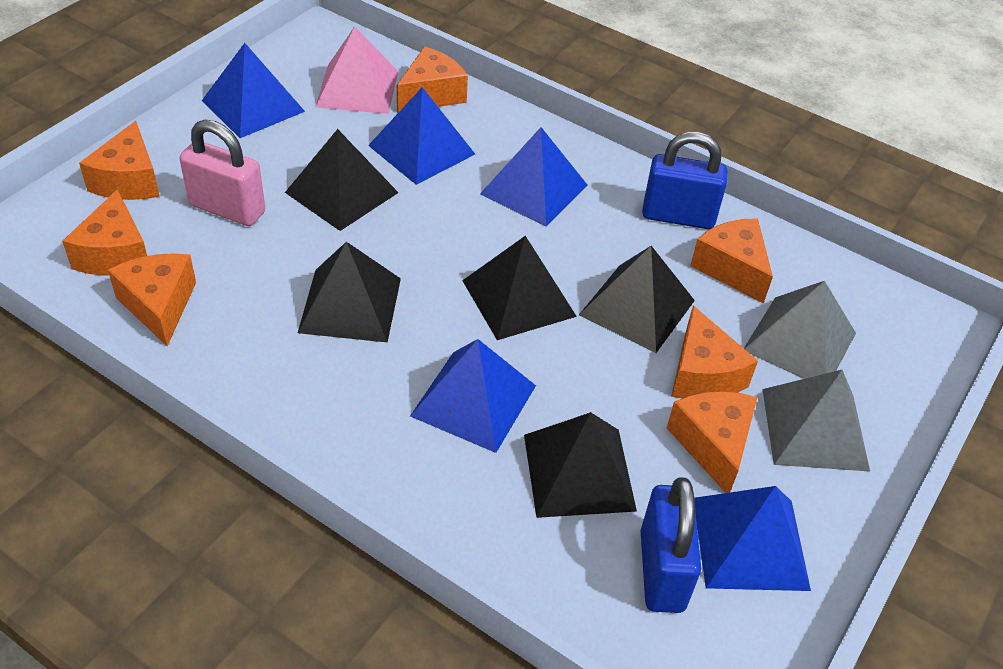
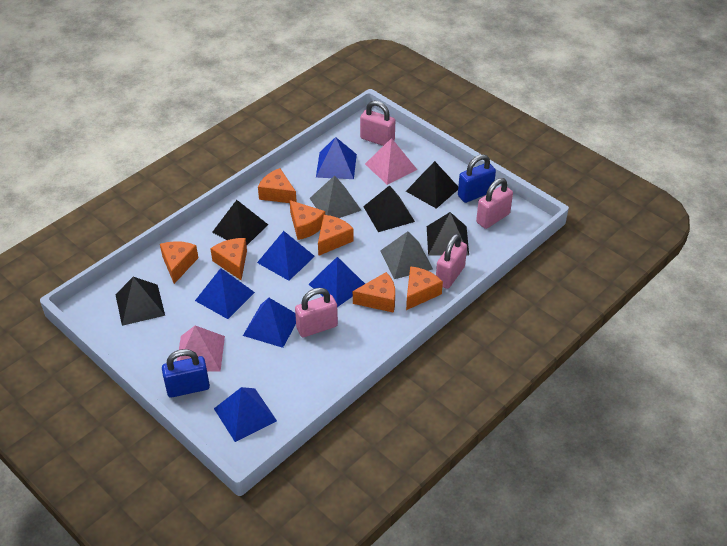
blue pyramid: 5 -> 6
pink padlock: 1 -> 4
pink pyramid: 1 -> 2

